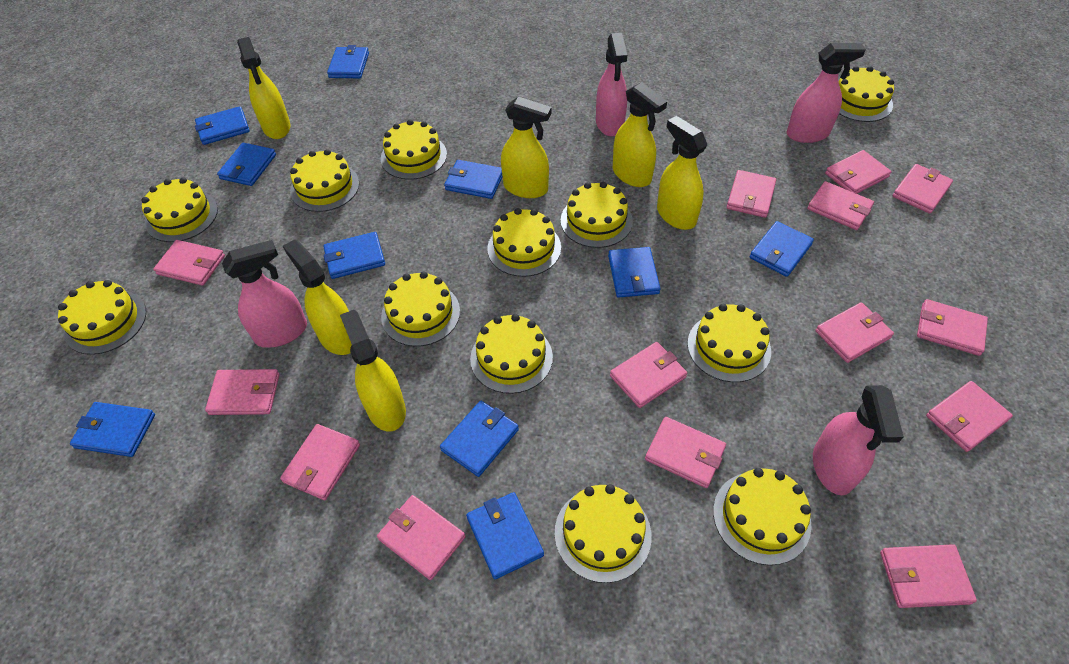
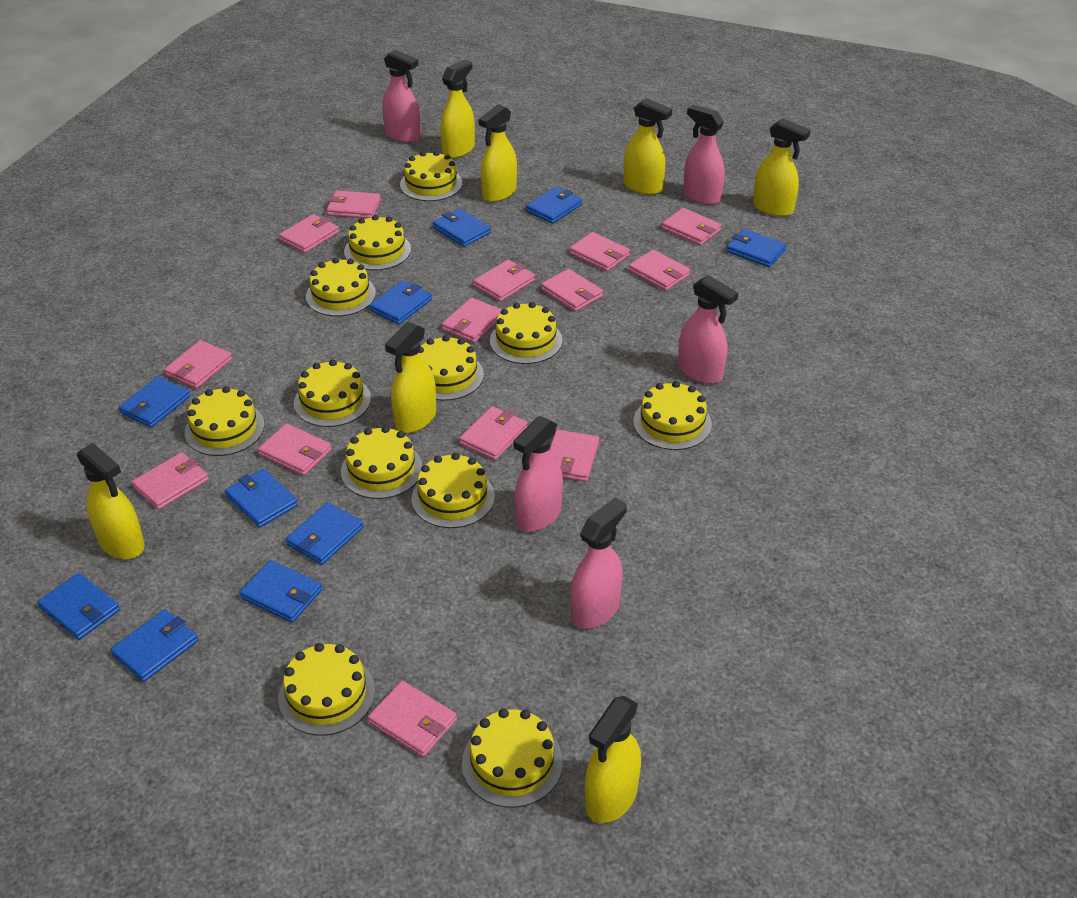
pink spray bottle: 4 -> 5
yellow spray bottle: 6 -> 7

